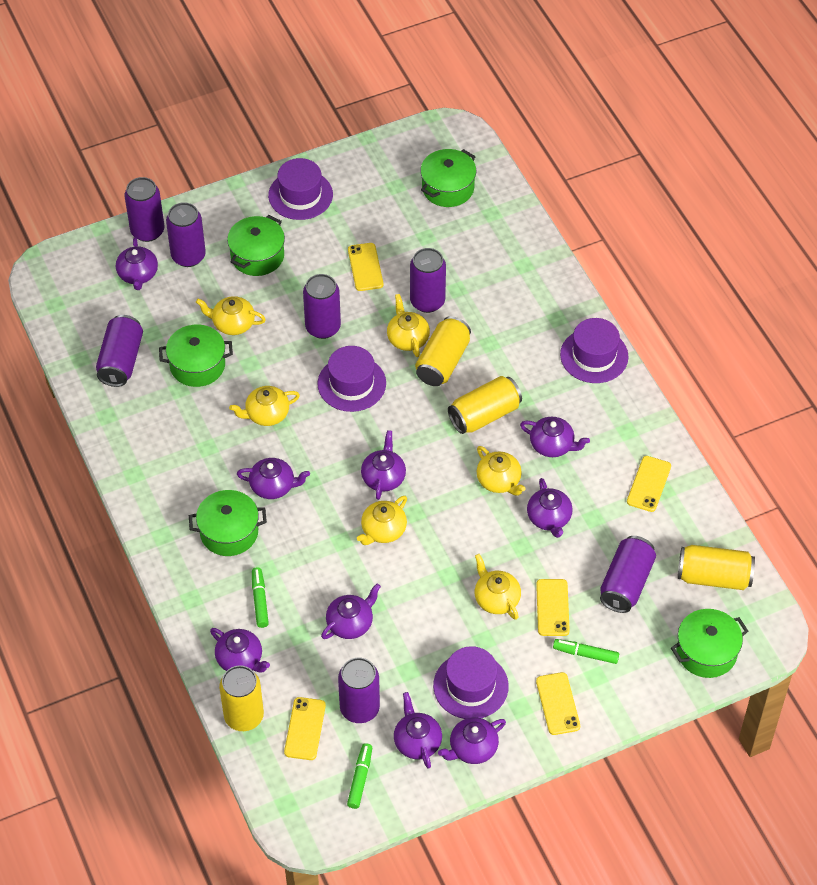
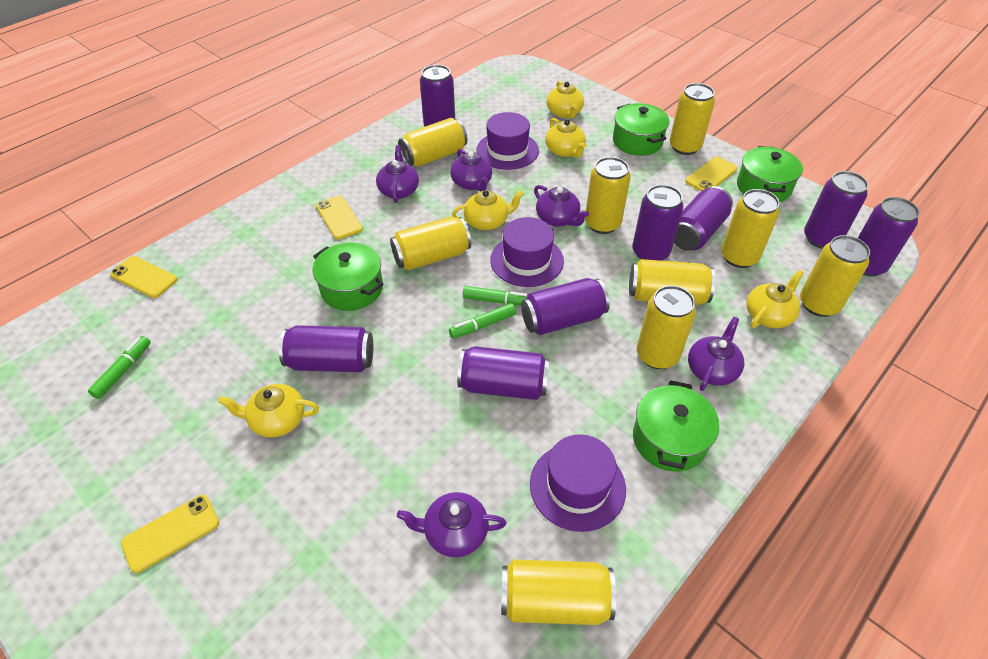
green pot: 5 -> 4
purple can: 7 -> 8
purple hat: 4 -> 3
purple teapot: 9 -> 5
yellow can: 4 -> 9
yellow phone: 5 -> 4
yellow teapot: 6 -> 5

